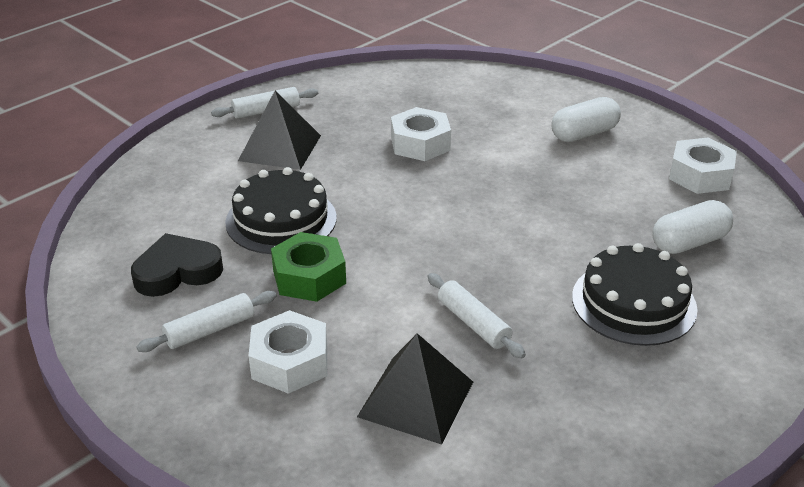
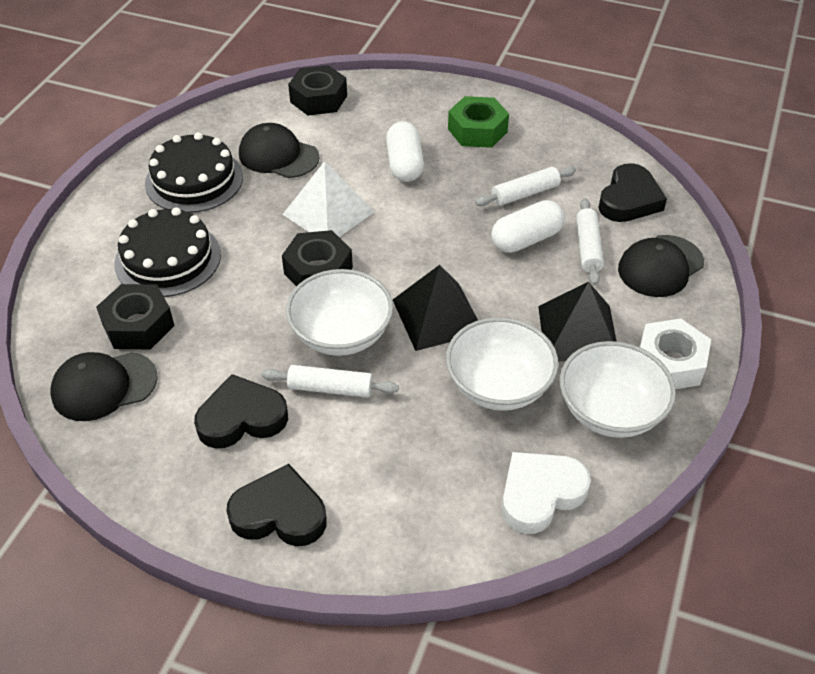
black cap: 0 -> 3
black heart: 1 -> 3
black nut: 0 -> 3
white bowl: 0 -> 3
white heart: 0 -> 1
white nut: 3 -> 1
white pyramid: 0 -> 1

